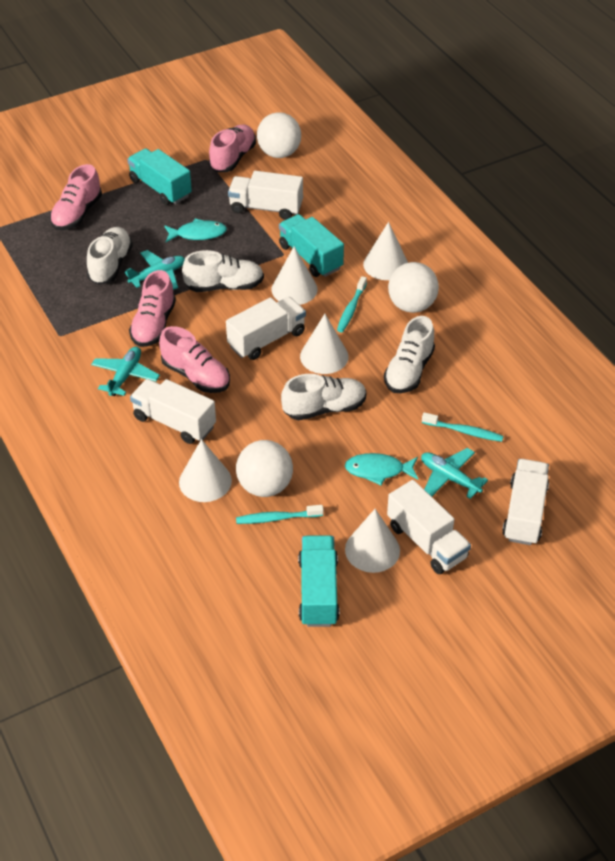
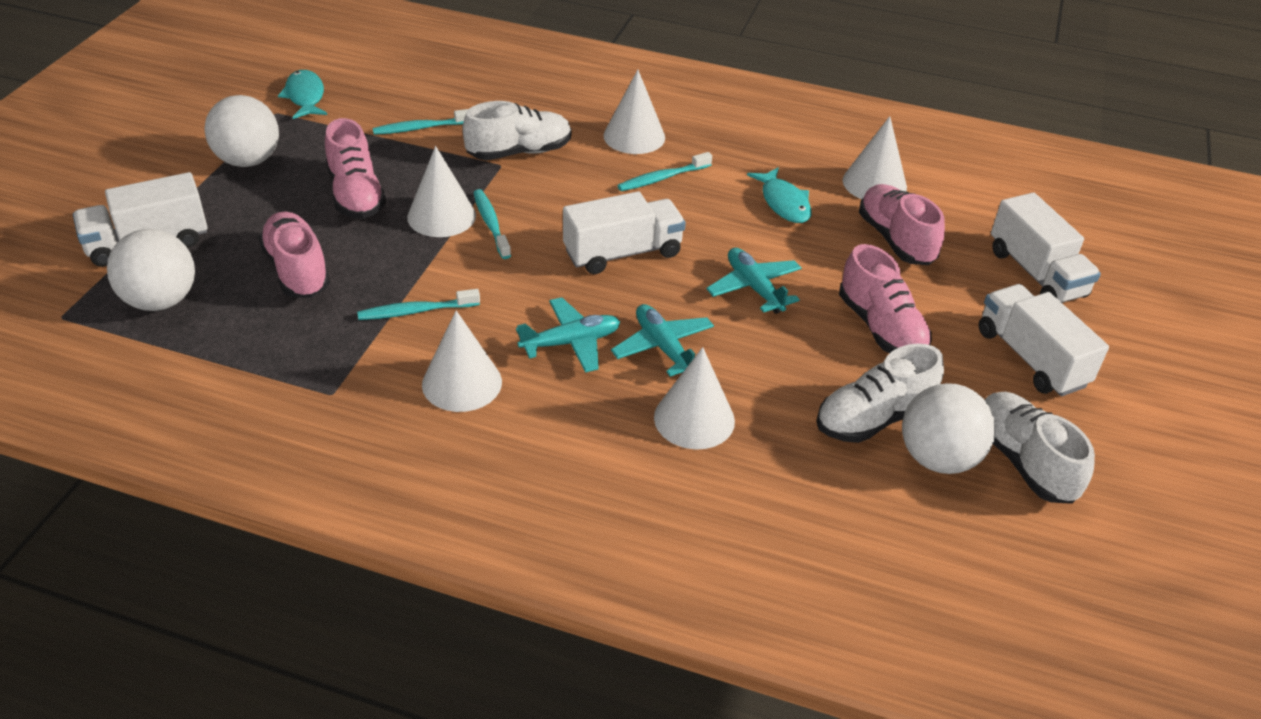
turquoise toothbrush: 3 -> 4
turquoise truck: 3 -> 0
white shoe: 4 -> 3
white truck: 5 -> 4

